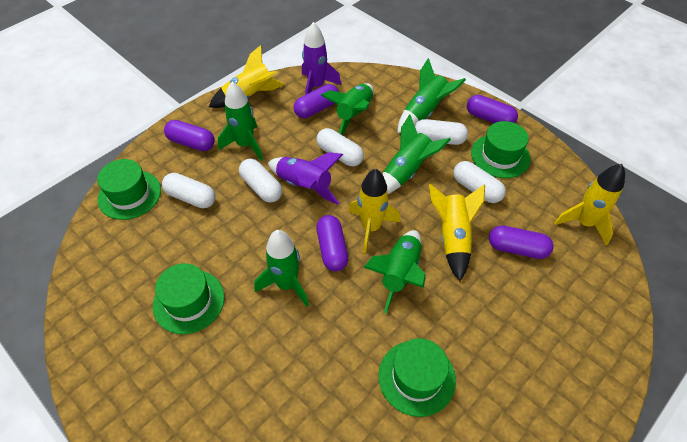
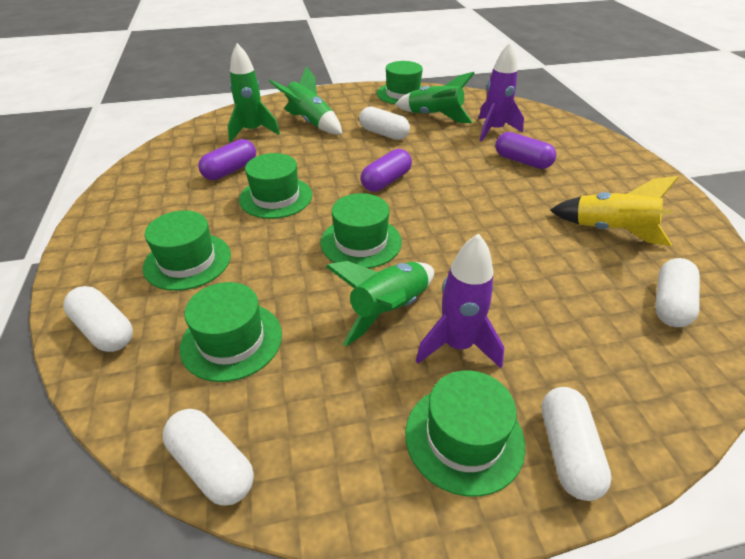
green hat: 4 -> 6
green rocket: 6 -> 4
purple capsule: 5 -> 3
yellow rocket: 4 -> 1

